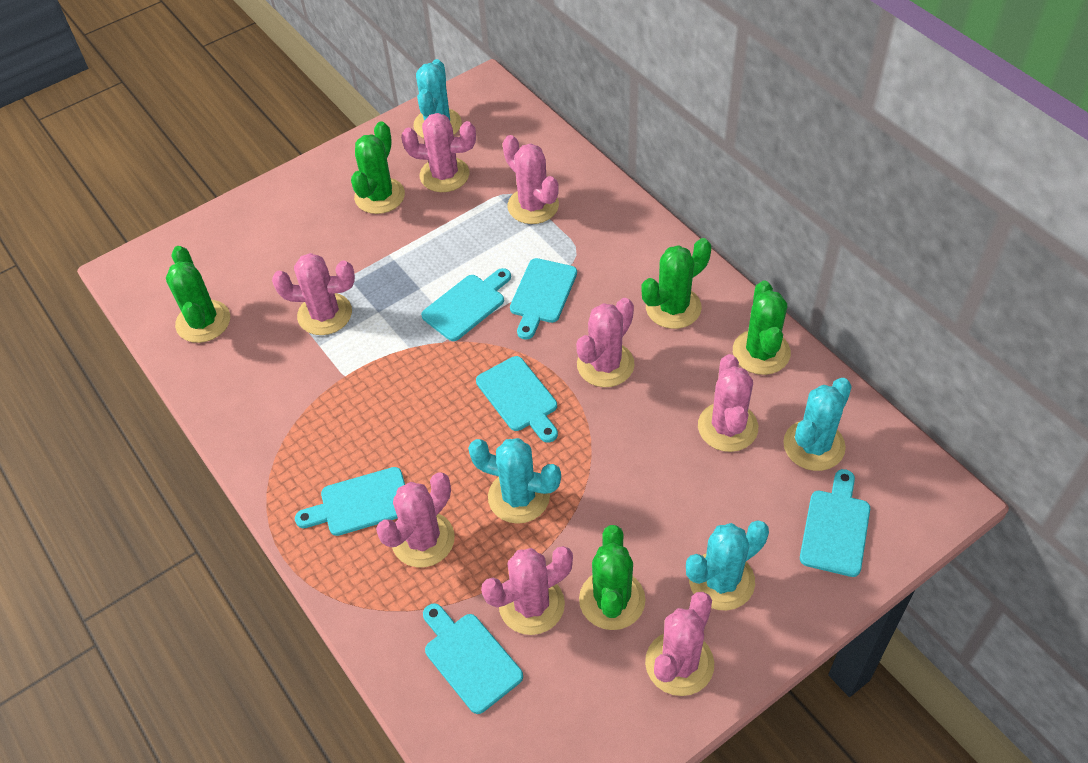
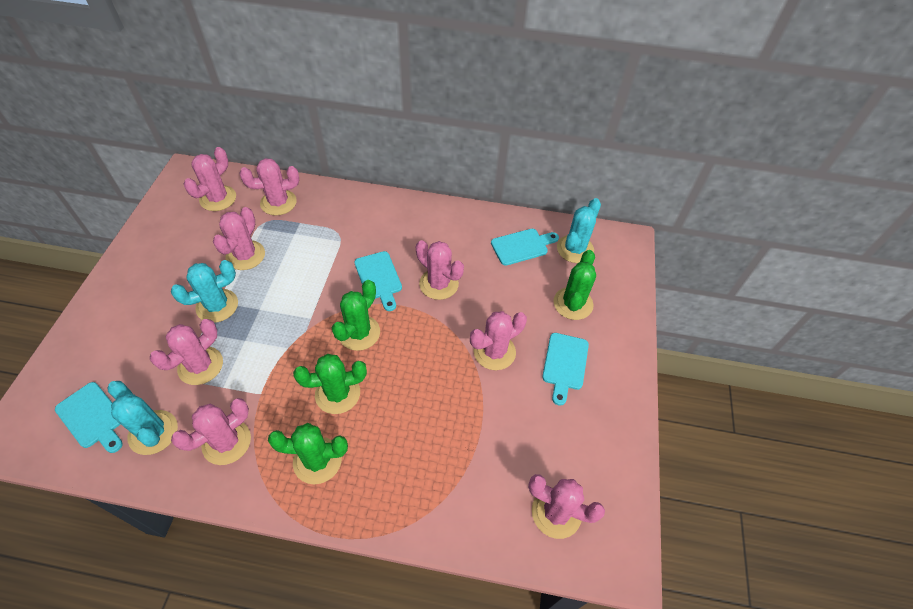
green cactus: 5 -> 4
turquoise cactus: 4 -> 3
turquoise cutting board: 6 -> 4

